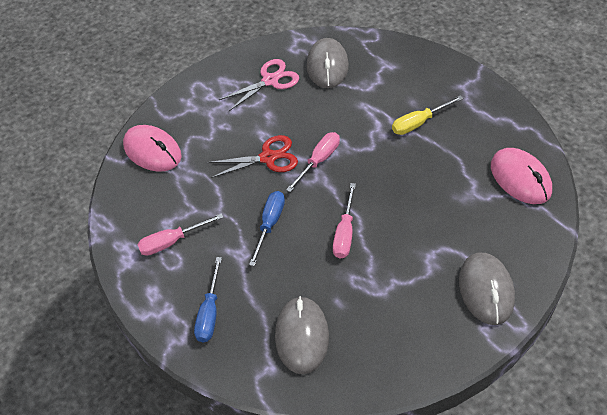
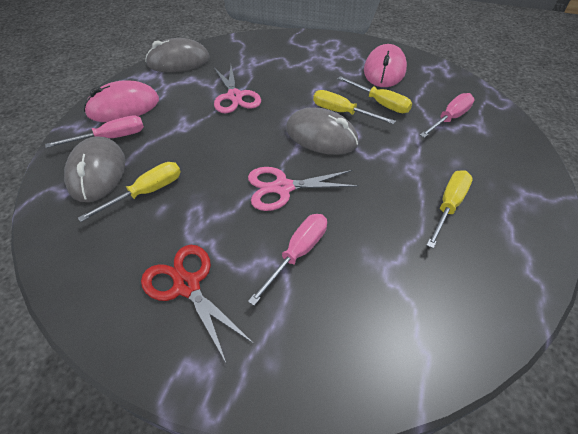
blue screwdriver: 2 -> 0
pink scissors: 1 -> 2
yellow screwdriver: 1 -> 4

